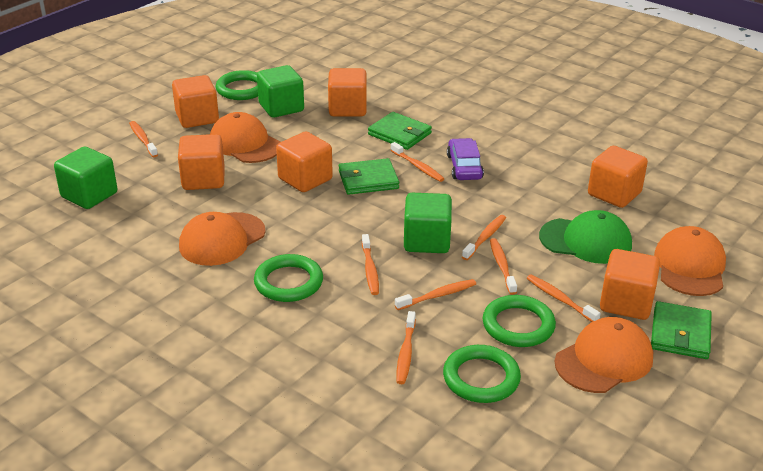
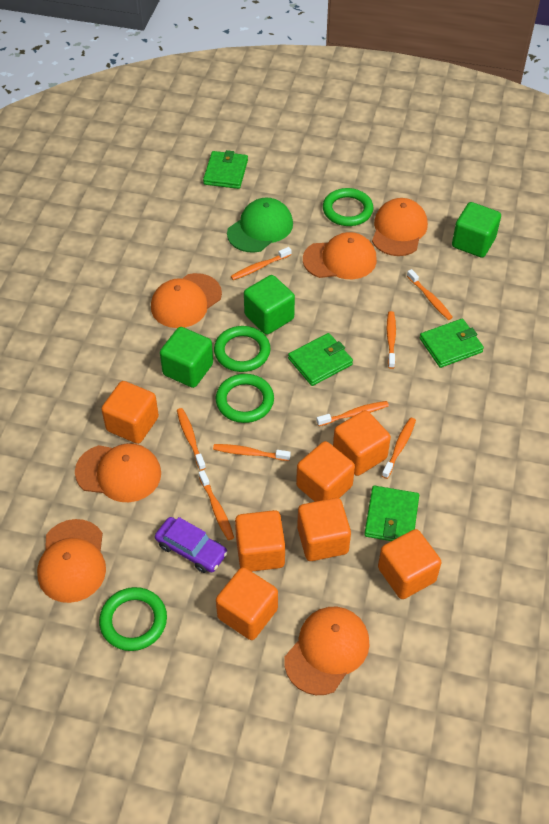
green wallet: 3 -> 4
orange cap: 4 -> 6
orange cube: 6 -> 7

